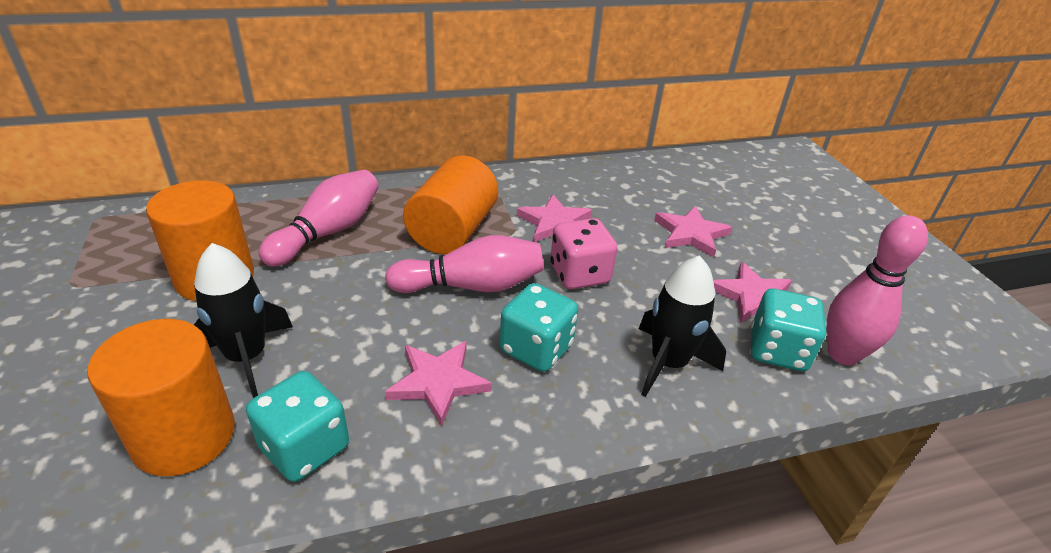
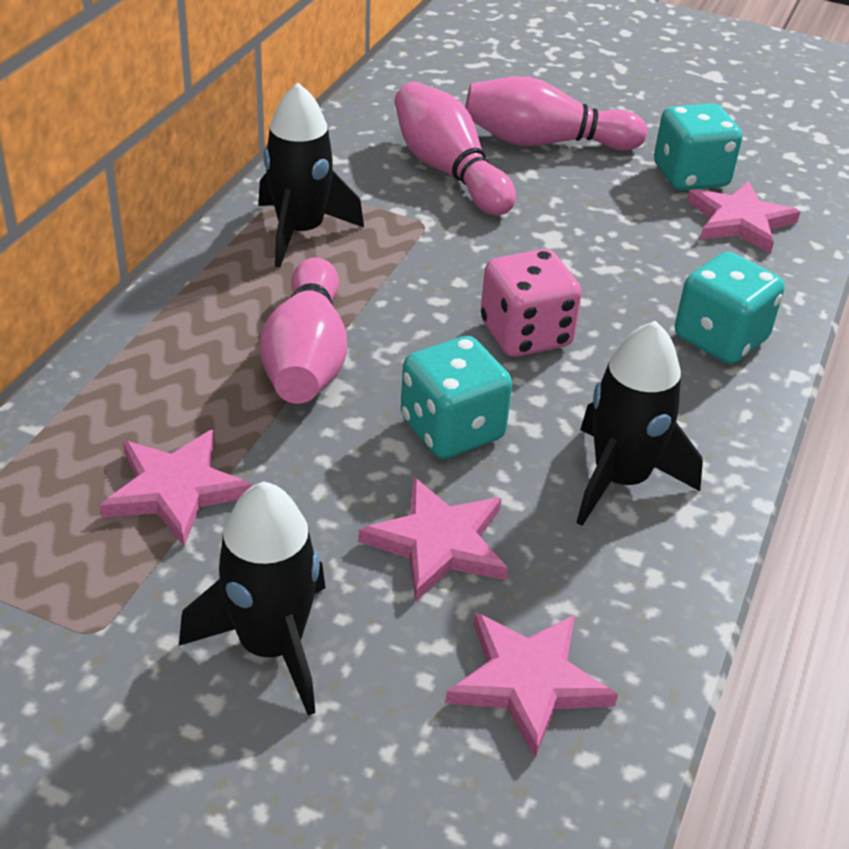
black rocket: 2 -> 3
orange cylinder: 3 -> 0

